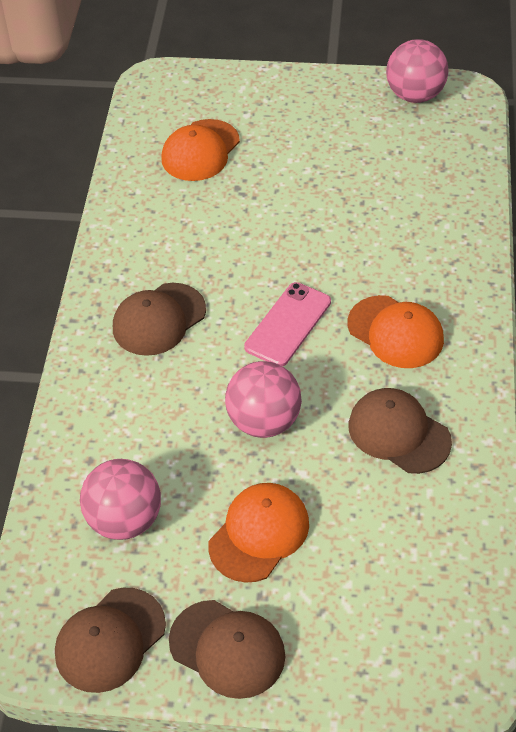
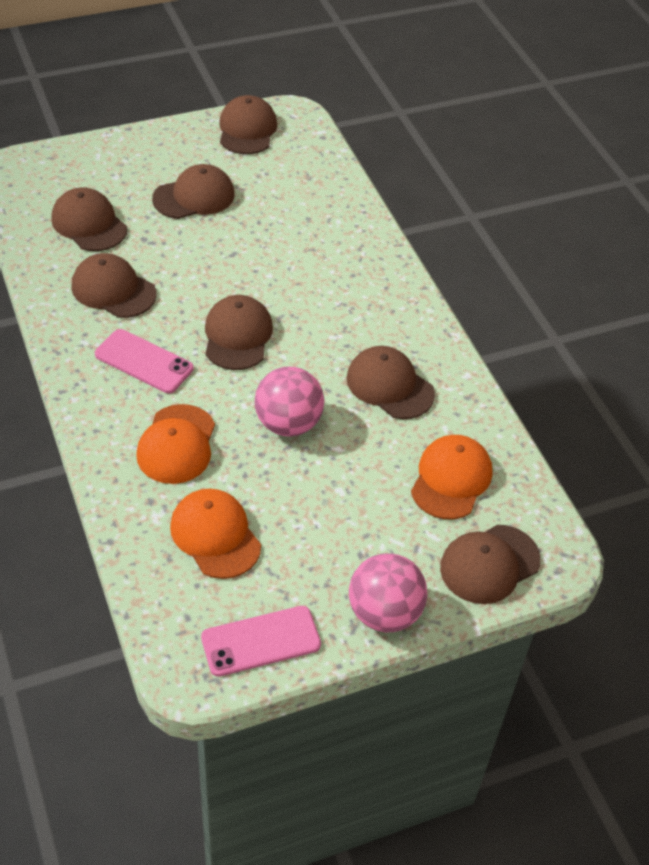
brown cap: 4 -> 7
pink ball: 3 -> 2
pink phone: 1 -> 2

